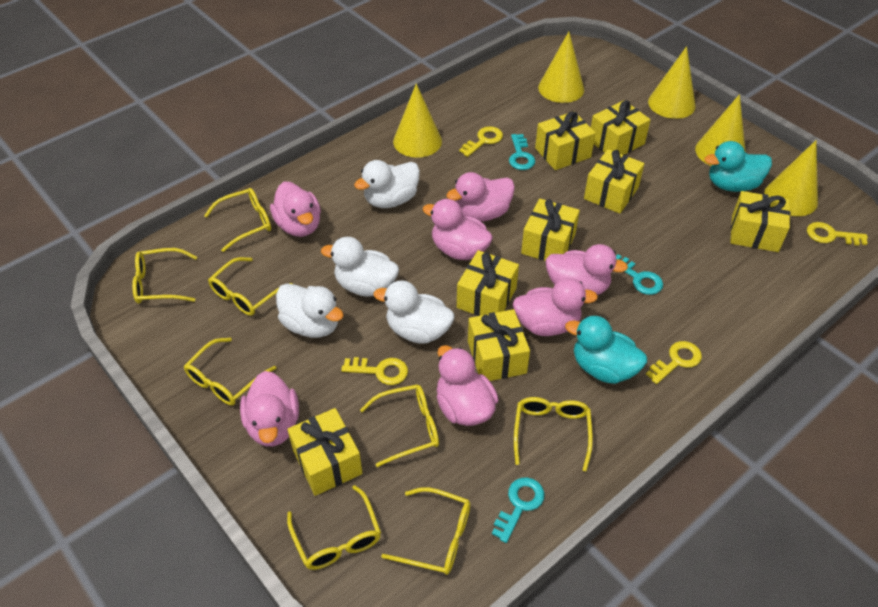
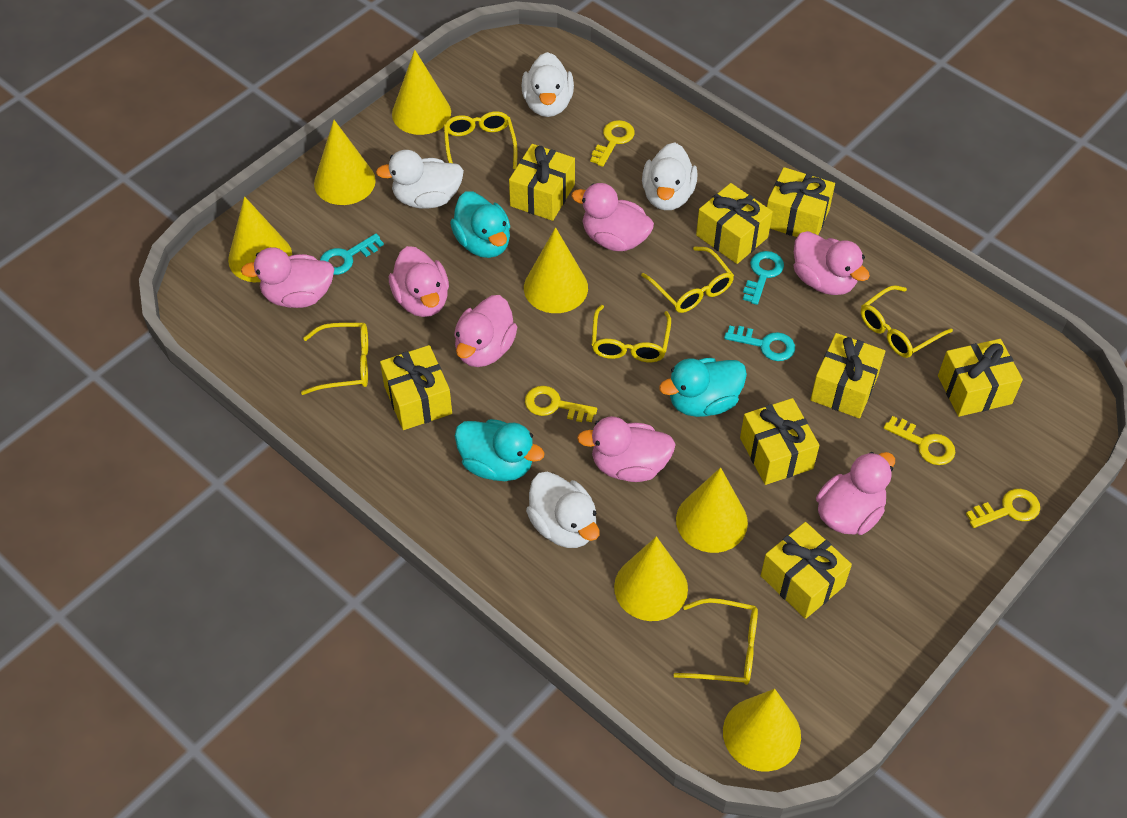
turquoise duck: 2 -> 3
yellow cone: 5 -> 7
yellow glasses: 8 -> 6

